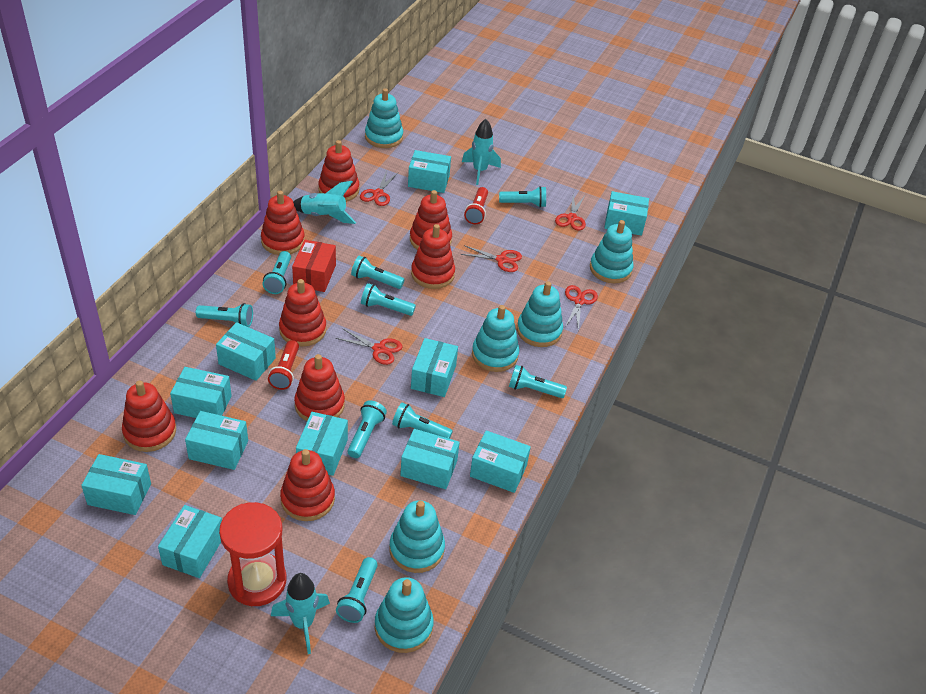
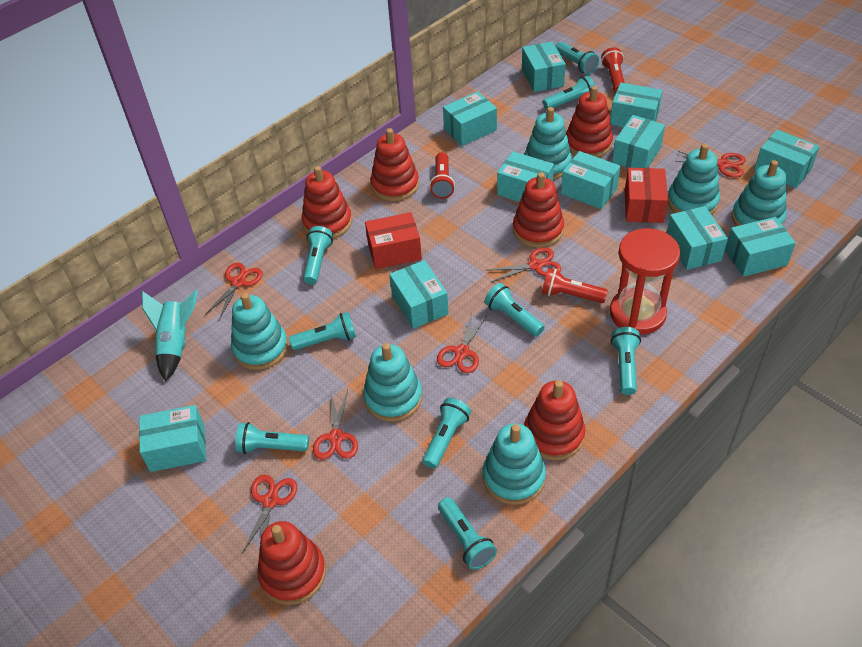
red box: 1 -> 2
red flashlight: 2 -> 3
red scissors: 5 -> 6
red stacking toy: 8 -> 6
turquoise rocket: 3 -> 1

